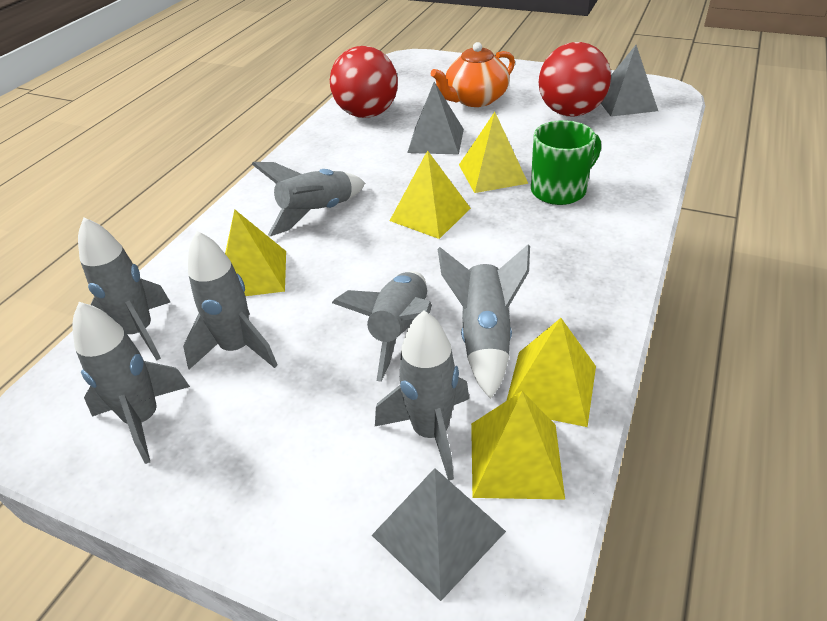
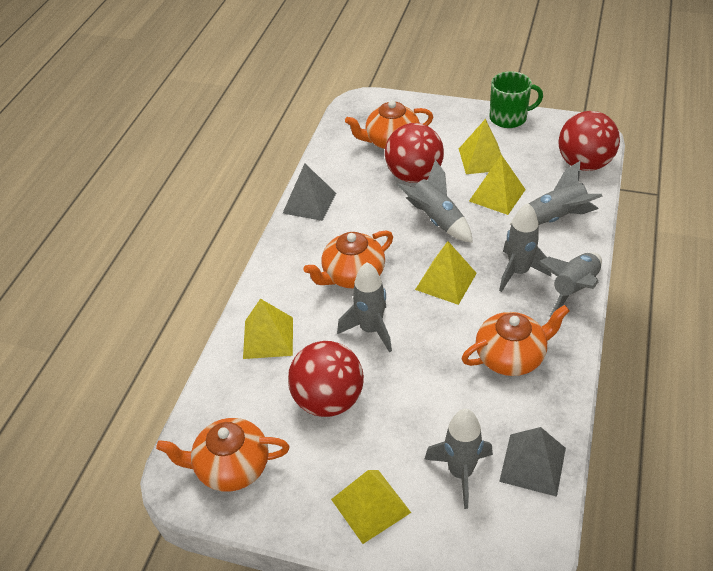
grey pyramid: 3 -> 2
grey rocket: 7 -> 6
orange teapot: 1 -> 4
red ball: 2 -> 3

